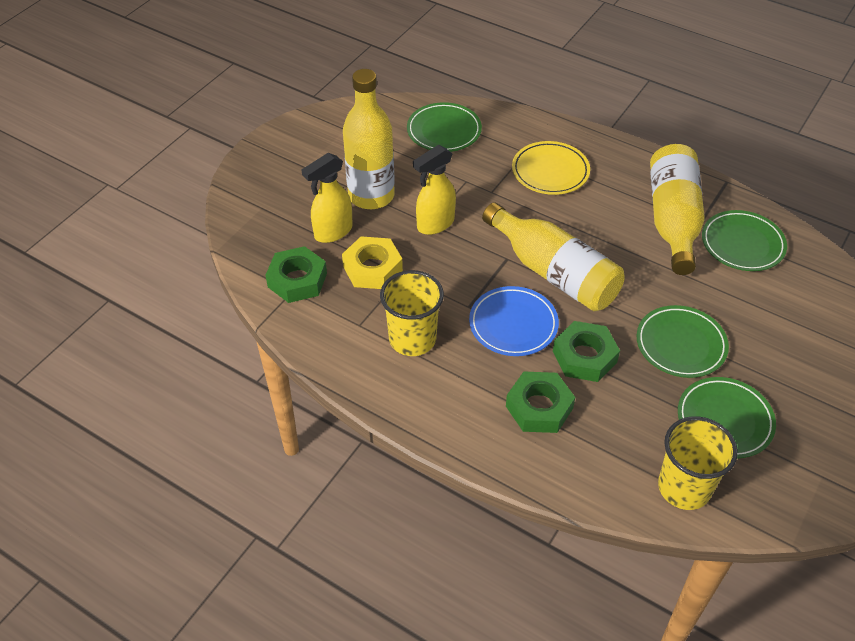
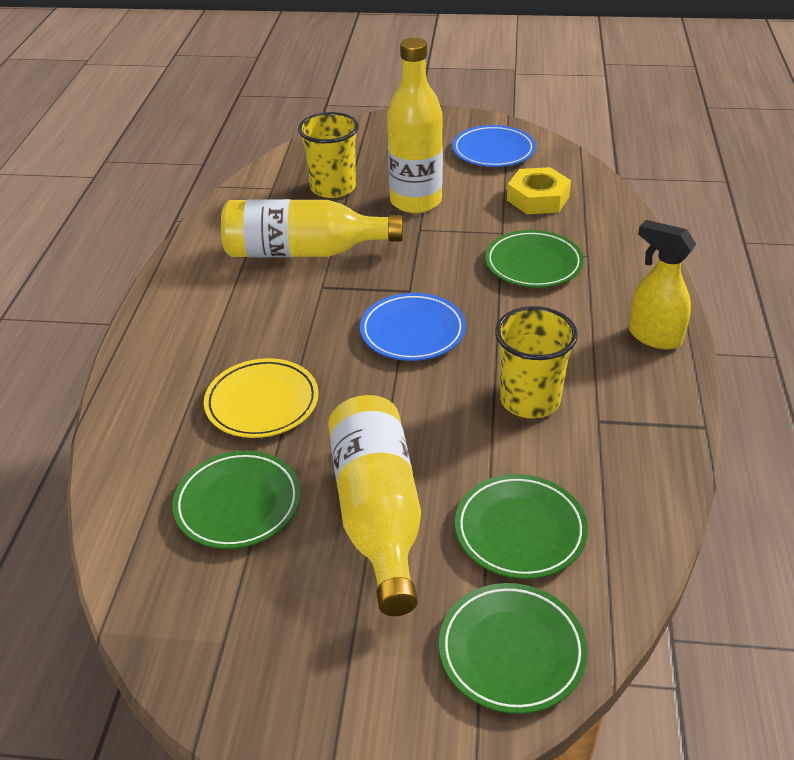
blue plate: 1 -> 2
green nut: 3 -> 0
yellow spray bottle: 2 -> 1

